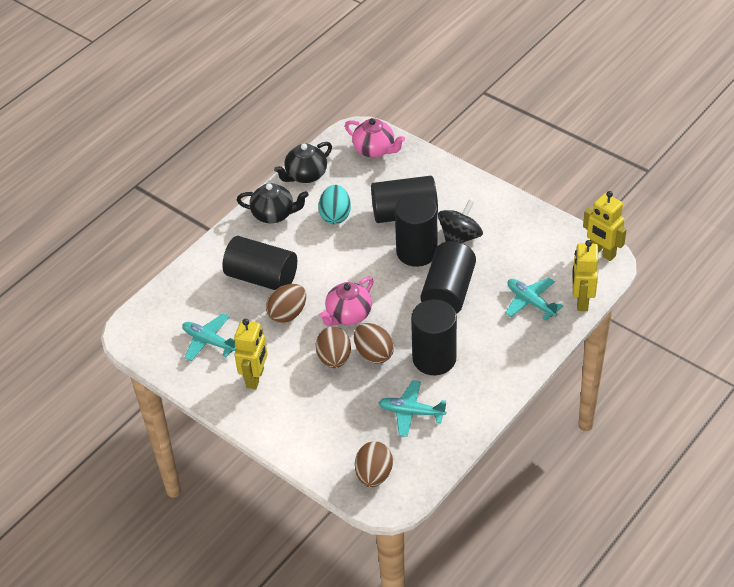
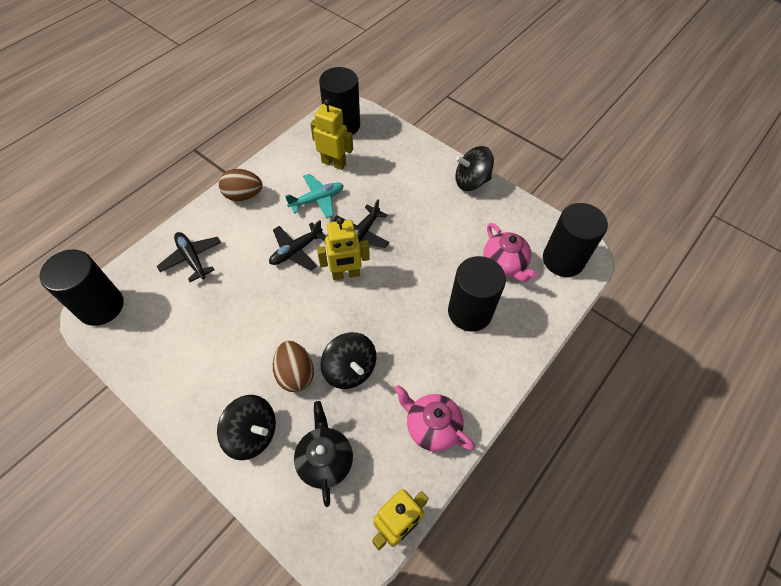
black cylinder: 5 -> 4
black plane: 0 -> 3
black spinning top: 1 -> 3
black teapot: 2 -> 1
brown egg: 4 -> 2
turquoise egg: 1 -> 0
turquoise plane: 3 -> 1

